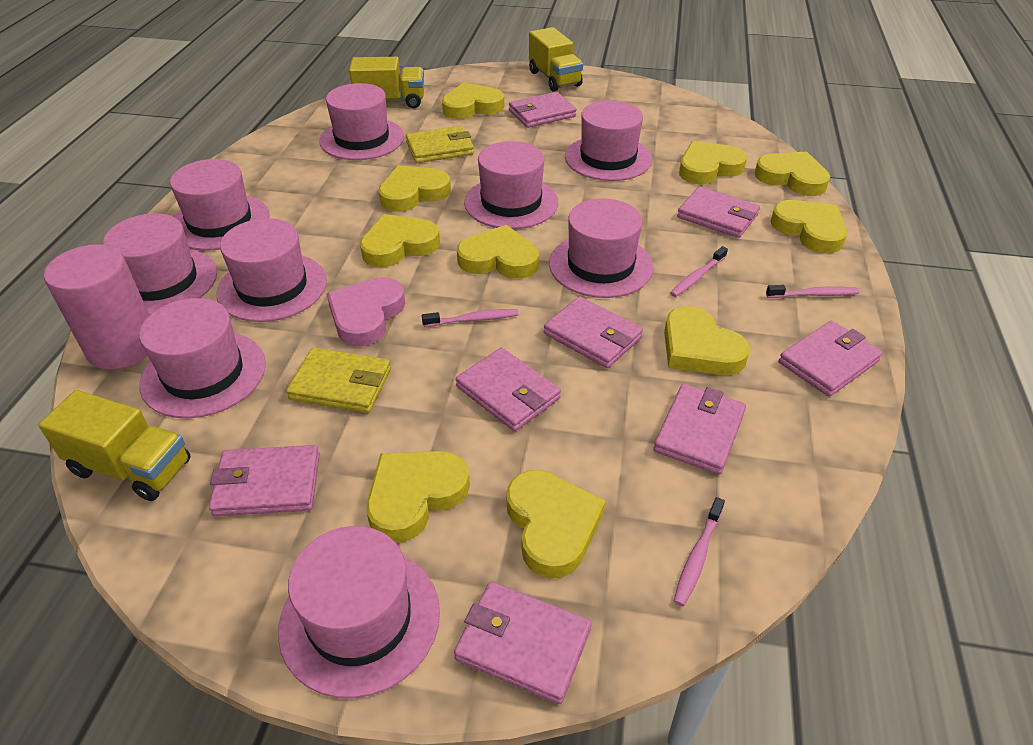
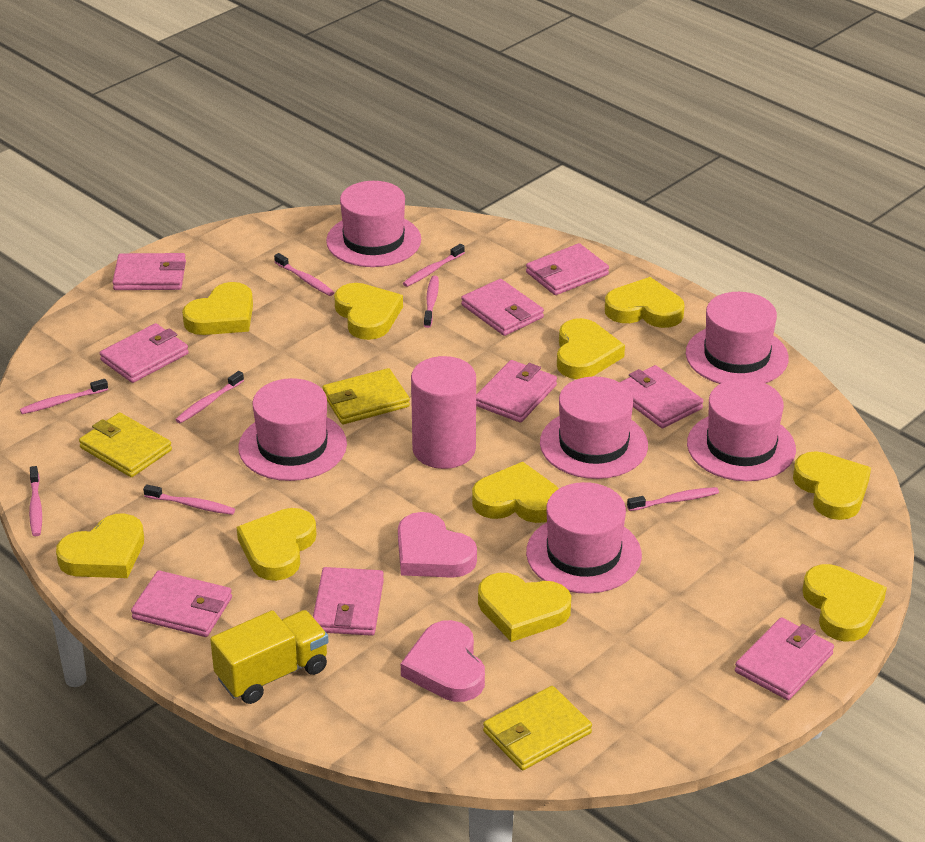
pink hat: 9 -> 6
pink heart: 1 -> 2
pink toothbrush: 4 -> 8
pink wallet: 8 -> 9
yellow truck: 3 -> 1
yellow wallet: 2 -> 3

